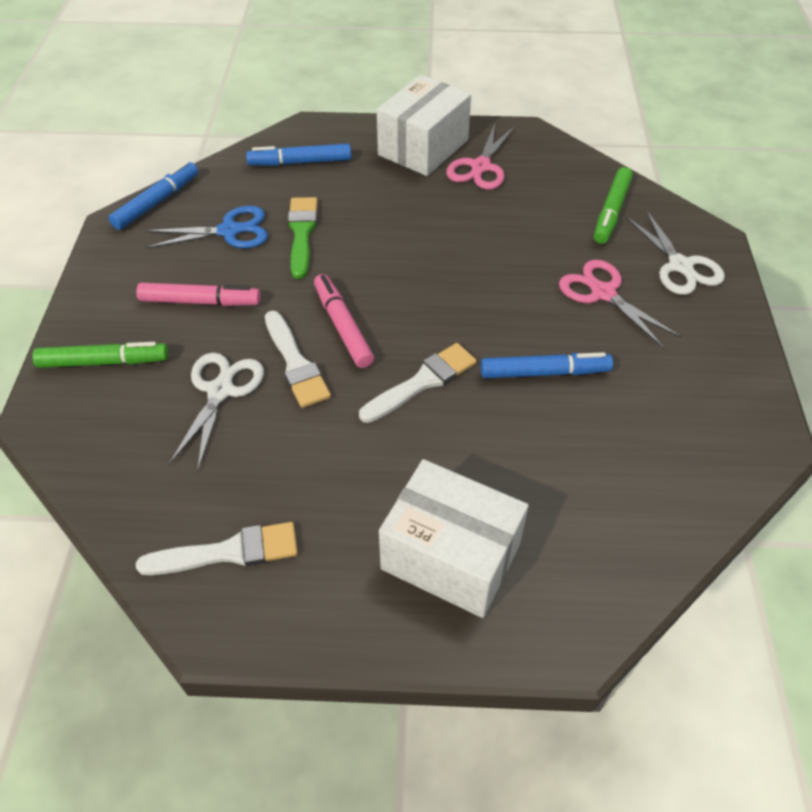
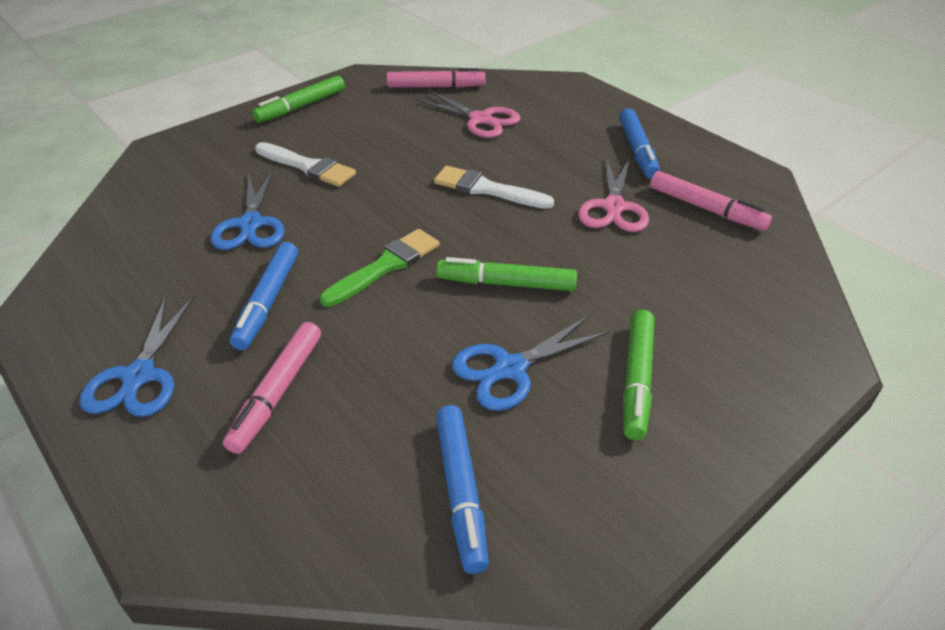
blue scissors: 1 -> 3
green marker: 2 -> 3
pink marker: 2 -> 3
white box: 2 -> 0
white brush: 3 -> 2
white scissors: 2 -> 0

